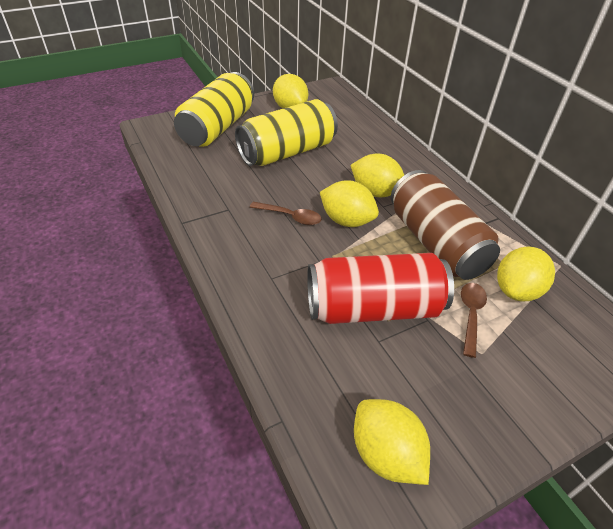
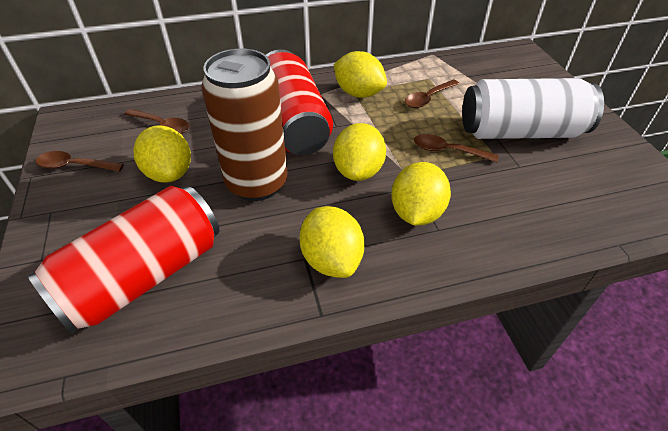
brown spoon: 2 -> 4
red can: 1 -> 2
white can: 0 -> 1
yellow can: 2 -> 0

